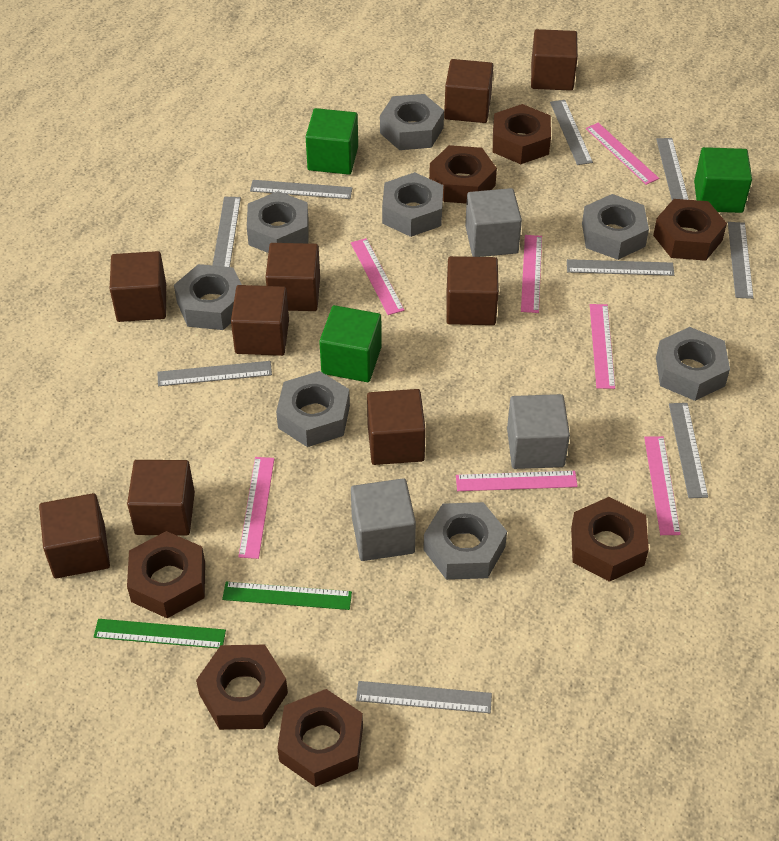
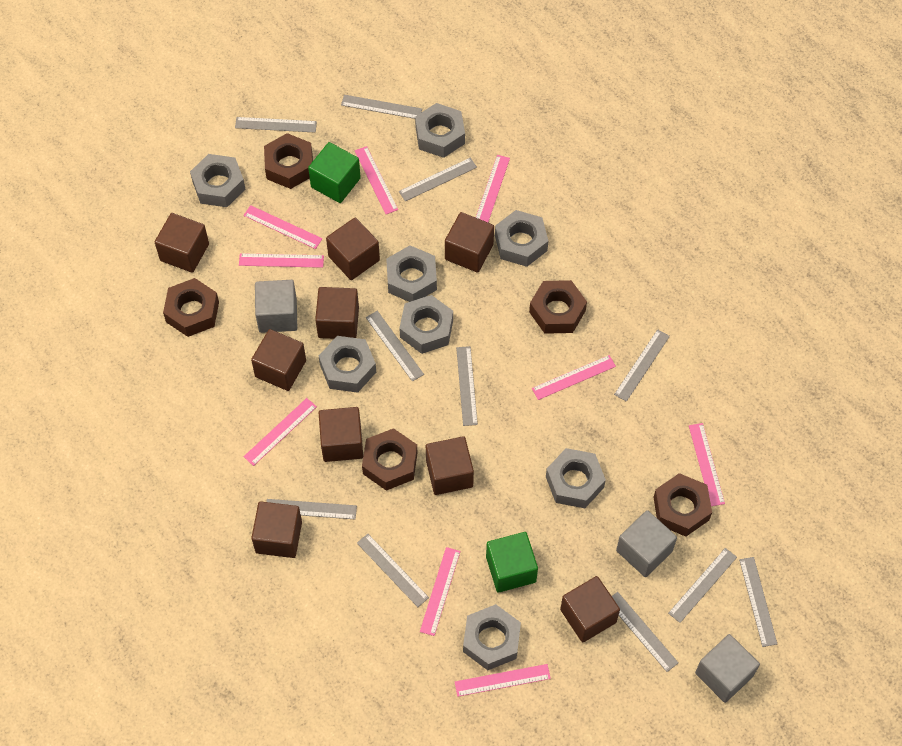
brown nut: 7 -> 5
green cube: 3 -> 2
green ruler: 2 -> 0
grey ruler: 9 -> 11
pink ruler: 7 -> 9

